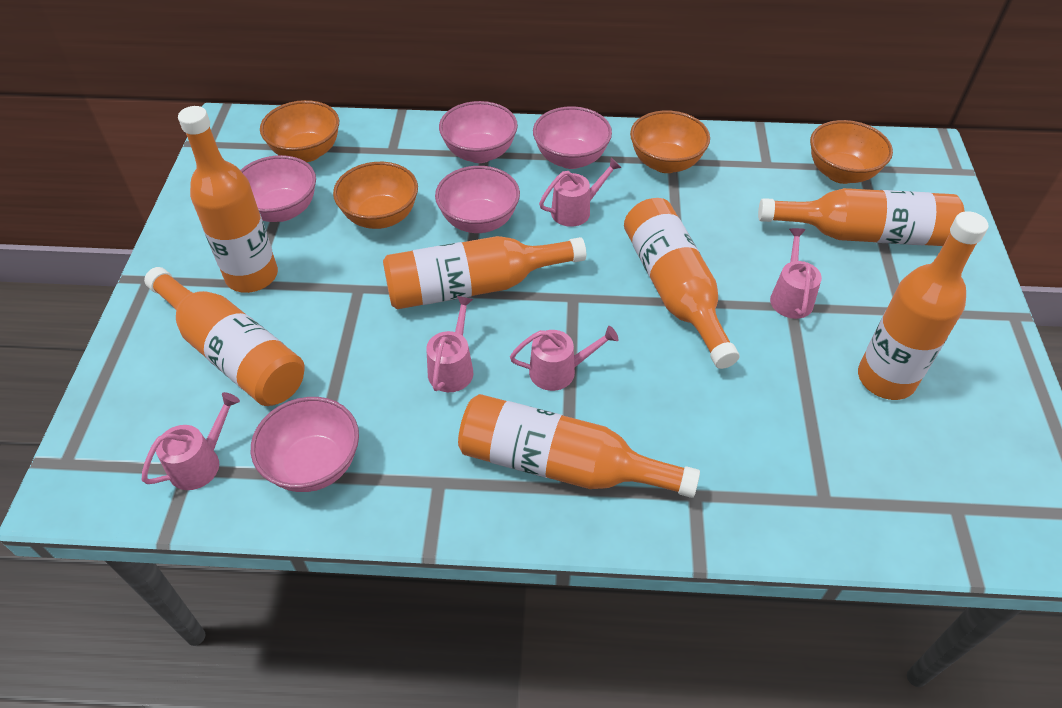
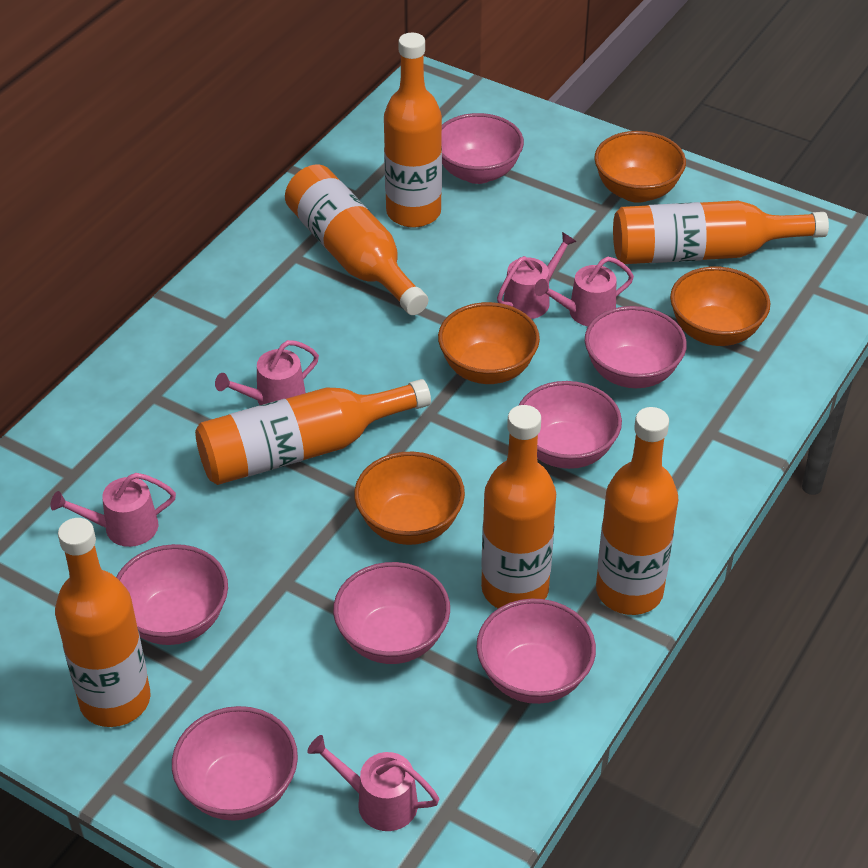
pink bowl: 5 -> 7

